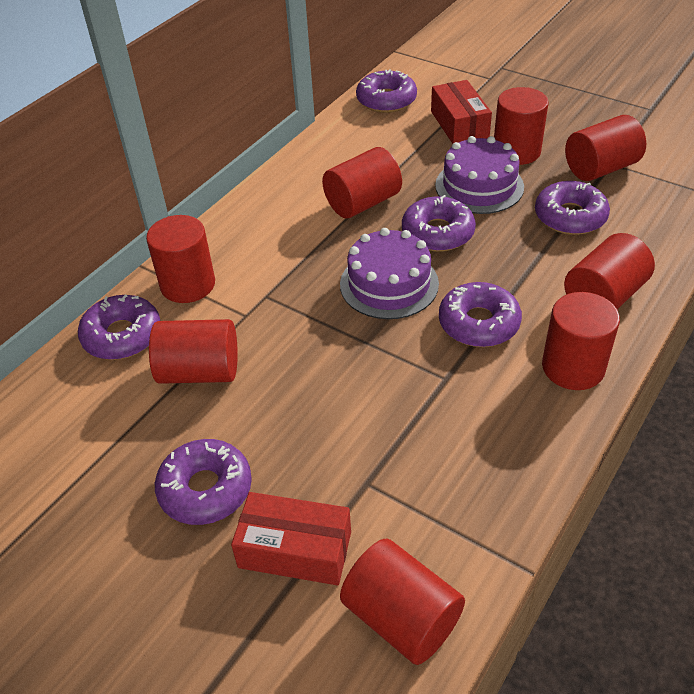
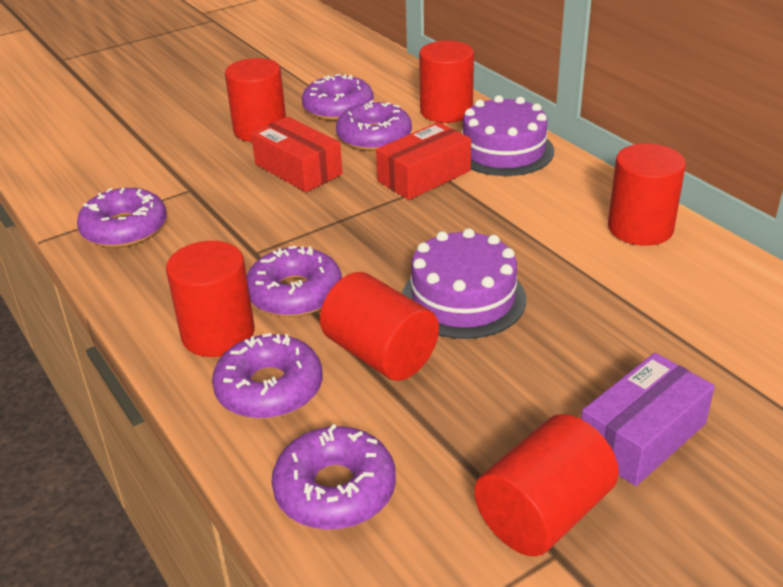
purple box: 0 -> 1
red cylinder: 8 -> 6

